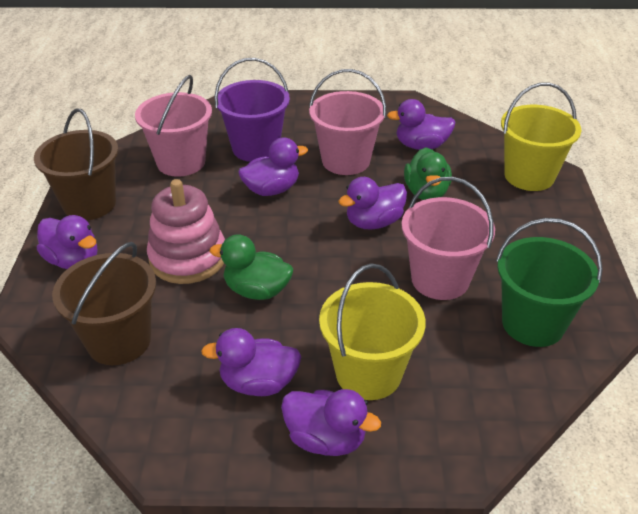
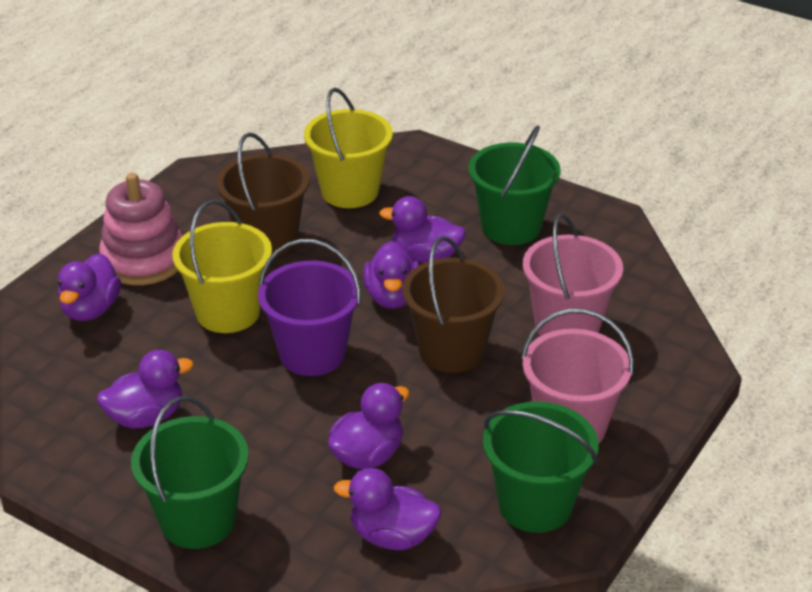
green bucket: 1 -> 3
green duck: 2 -> 0
pink bucket: 3 -> 2

